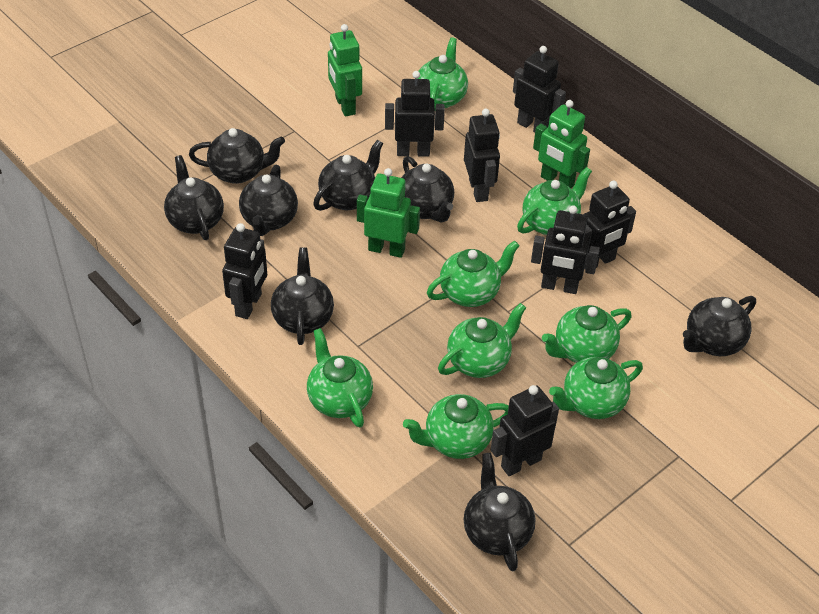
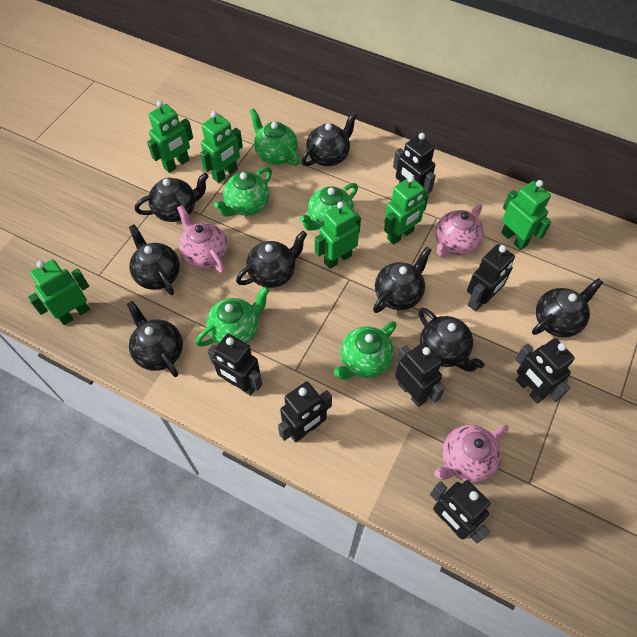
green robot: 3 -> 6
green teapot: 8 -> 5
pink teapot: 0 -> 3

